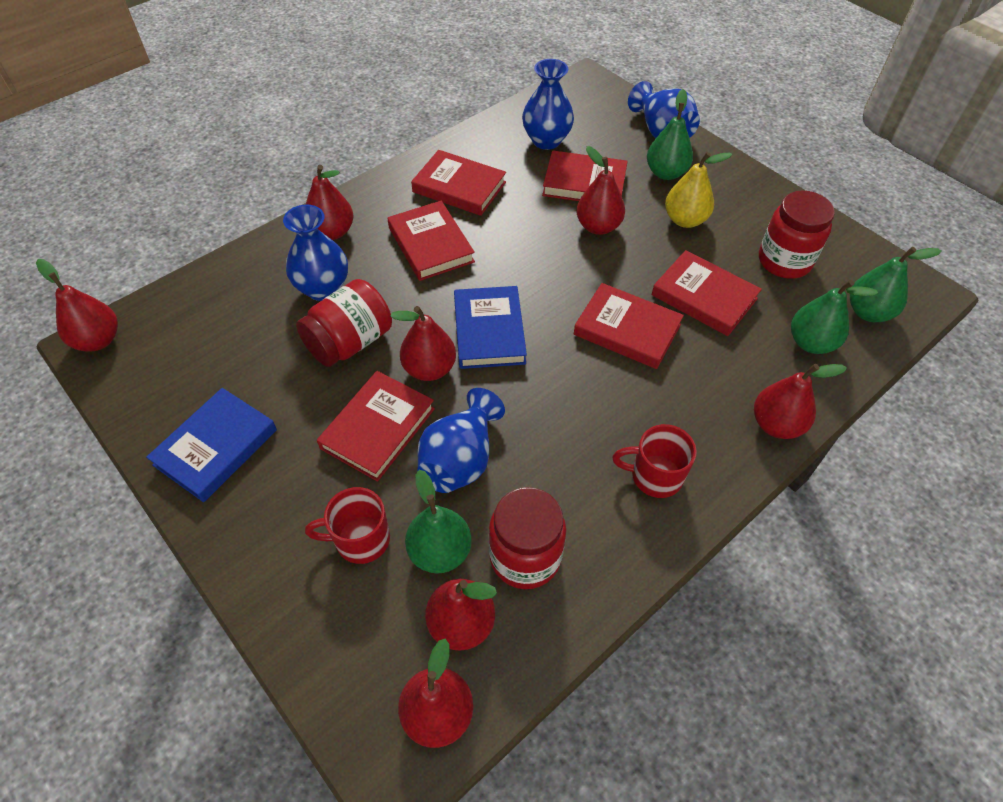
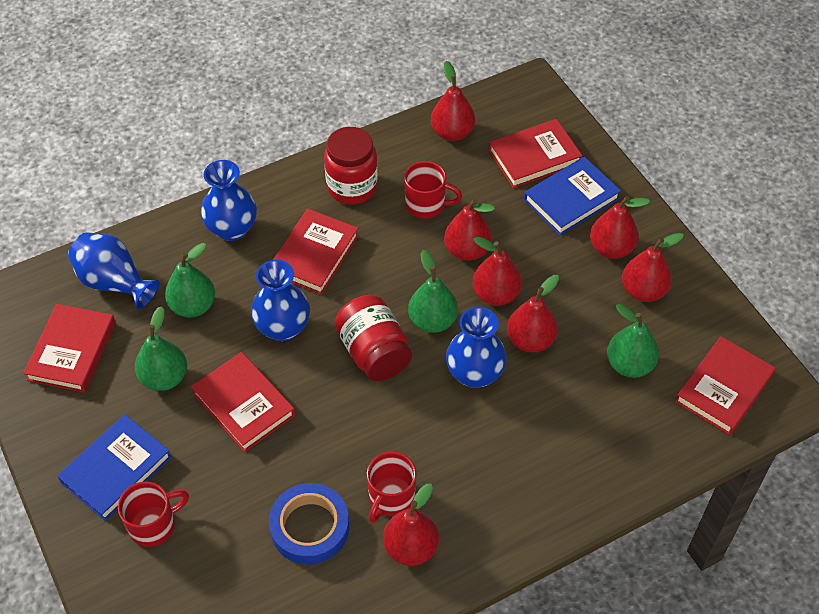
blue tape: 0 -> 1
red book: 6 -> 5
red jar: 3 -> 2
red mug: 2 -> 3
yellow pear: 1 -> 0

